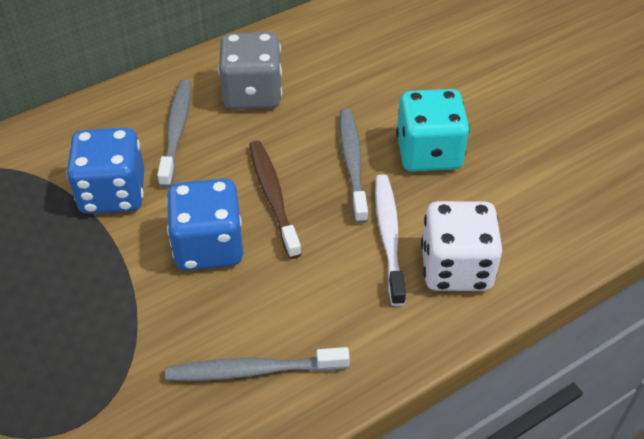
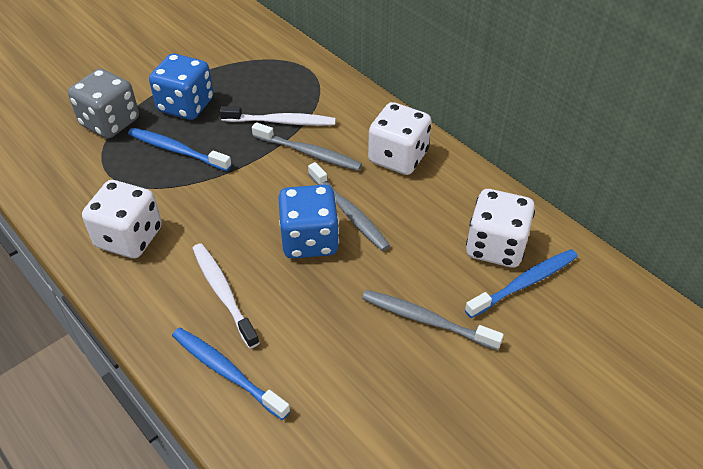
blue toothbrush: 0 -> 3
brown toothbrush: 1 -> 0
turquoise dice: 1 -> 0
white dice: 1 -> 3
white toothbrush: 1 -> 2

